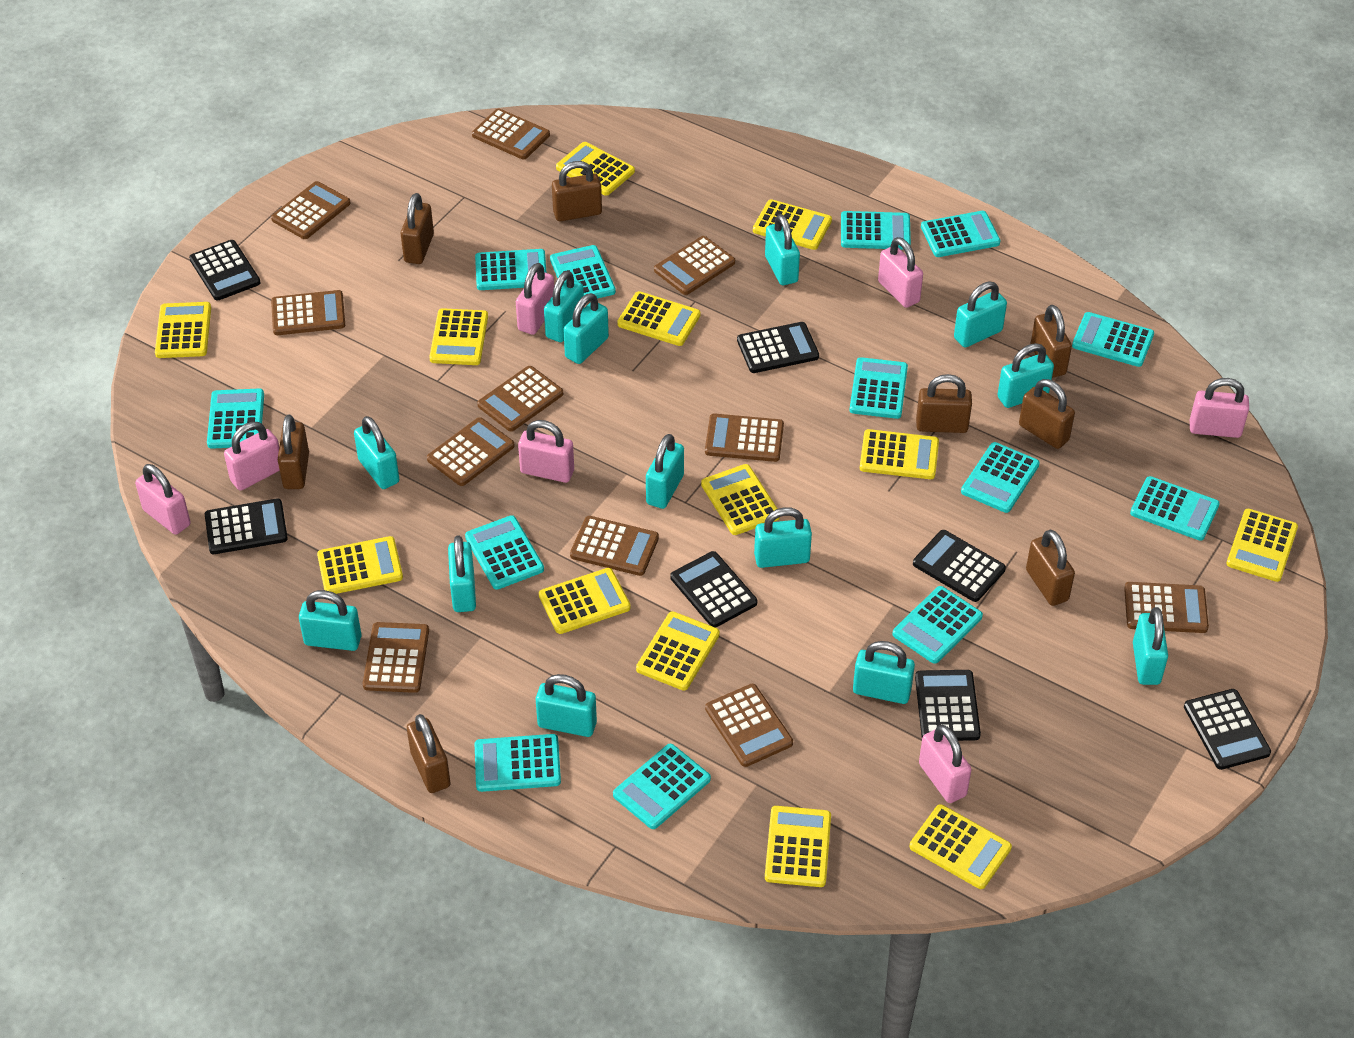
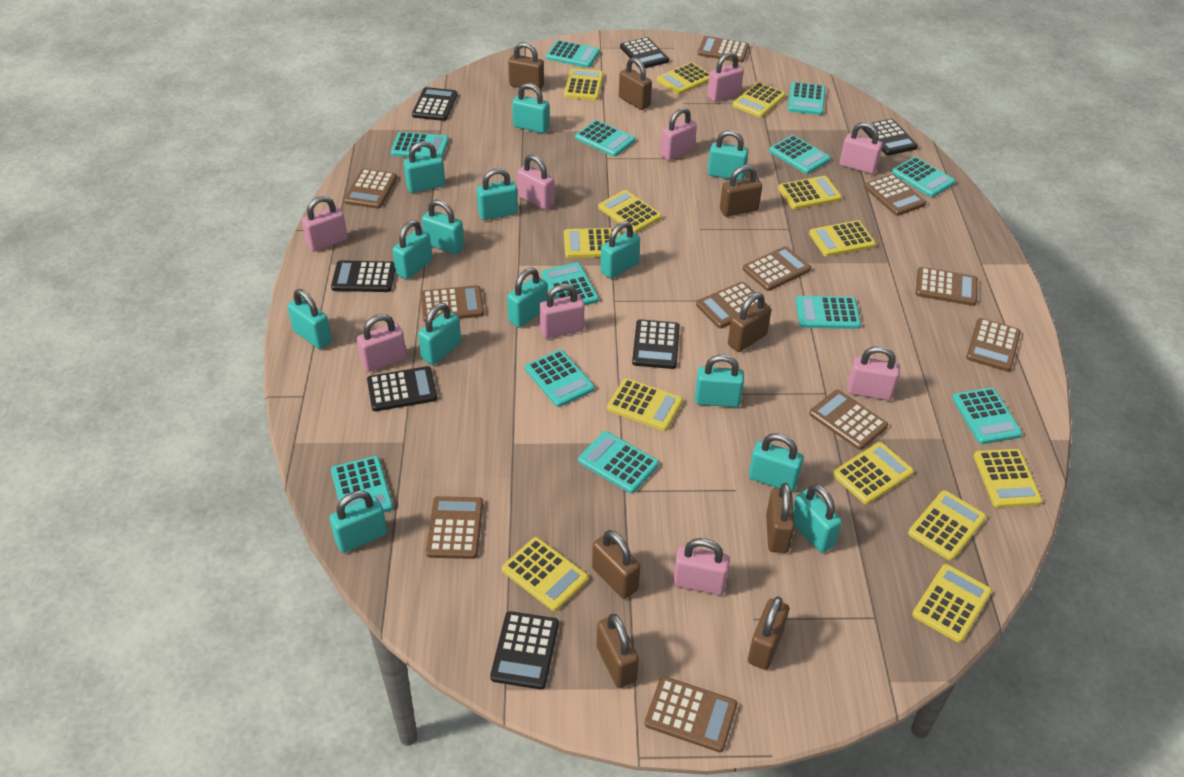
pink padlock: 7 -> 9
turquoise calculator: 13 -> 12
turquoise padlock: 13 -> 14

